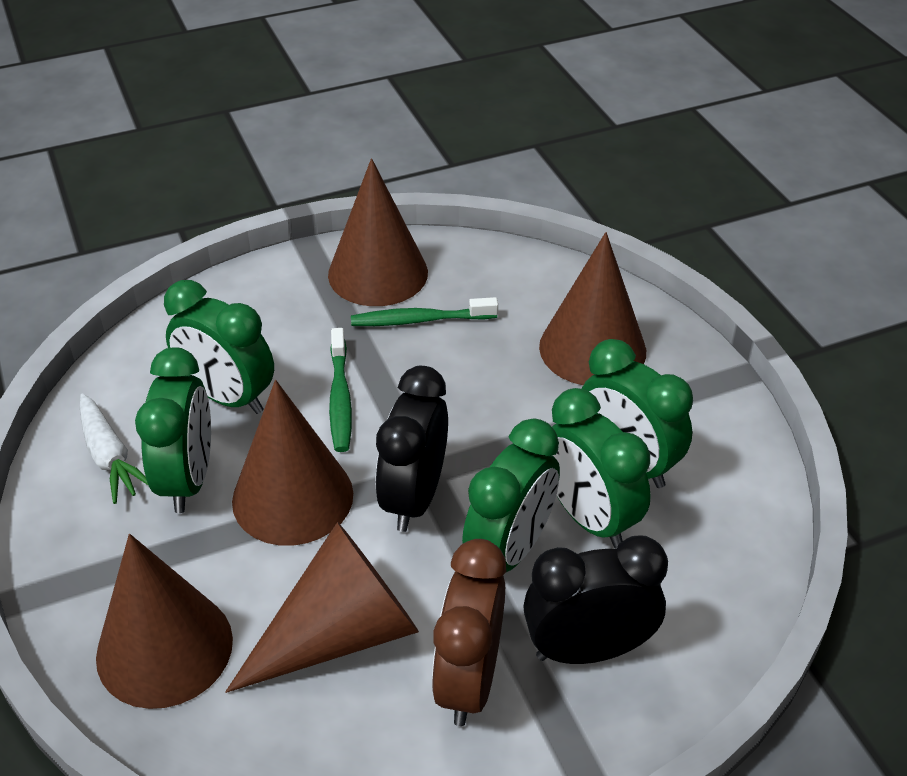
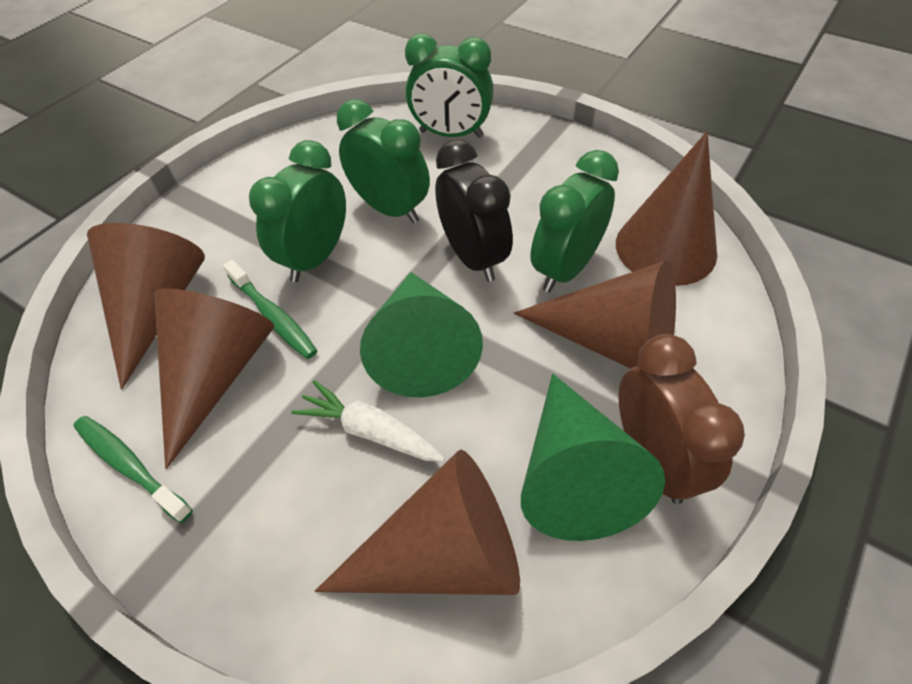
black clock: 2 -> 1
green clock: 5 -> 4
green cone: 0 -> 2

